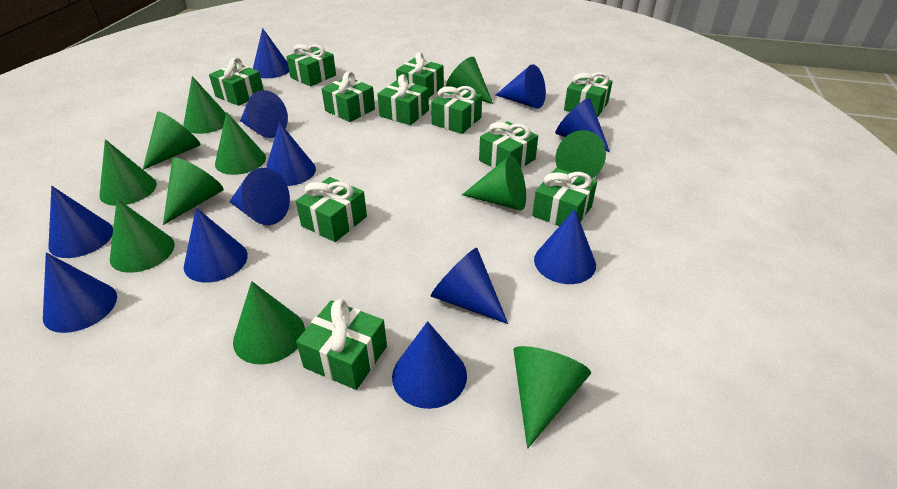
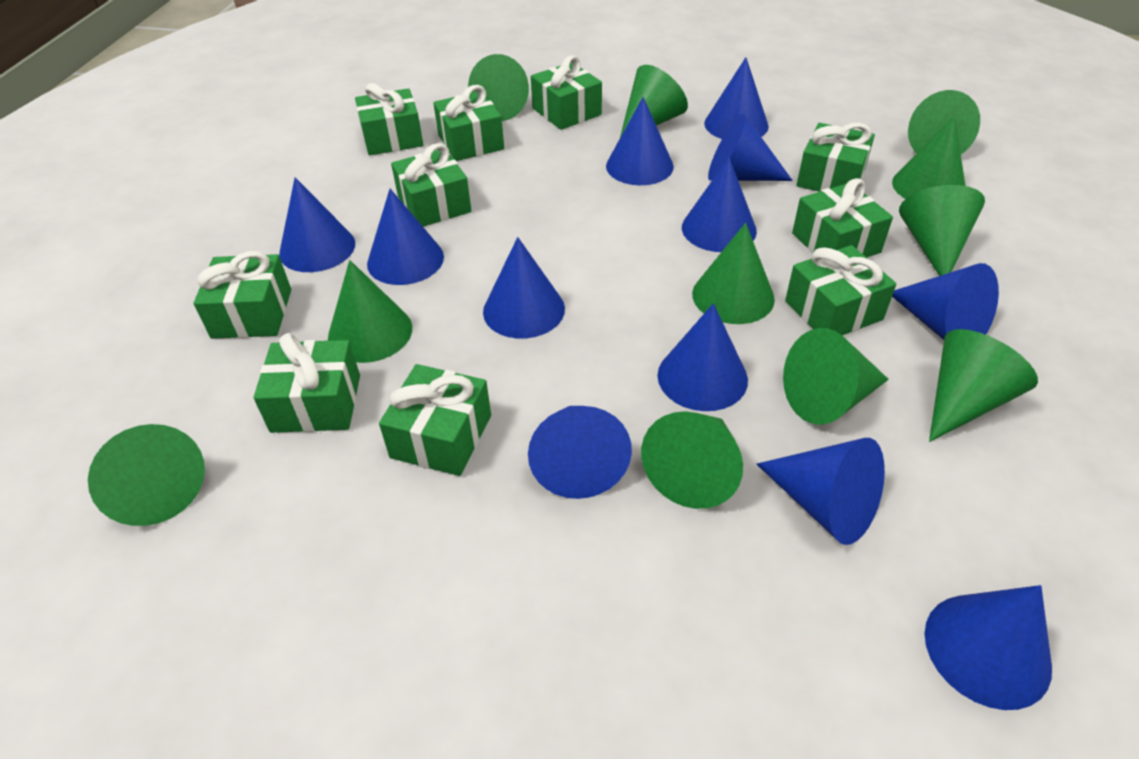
green gift: 11 -> 10

